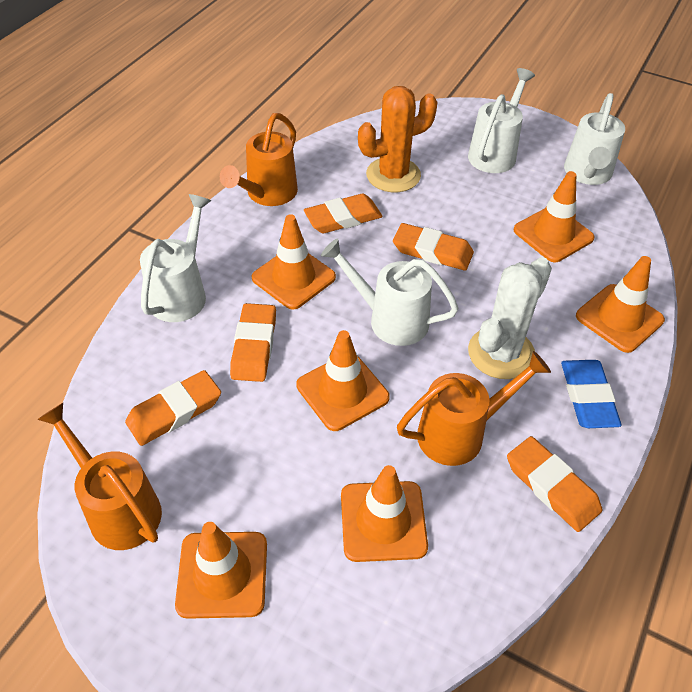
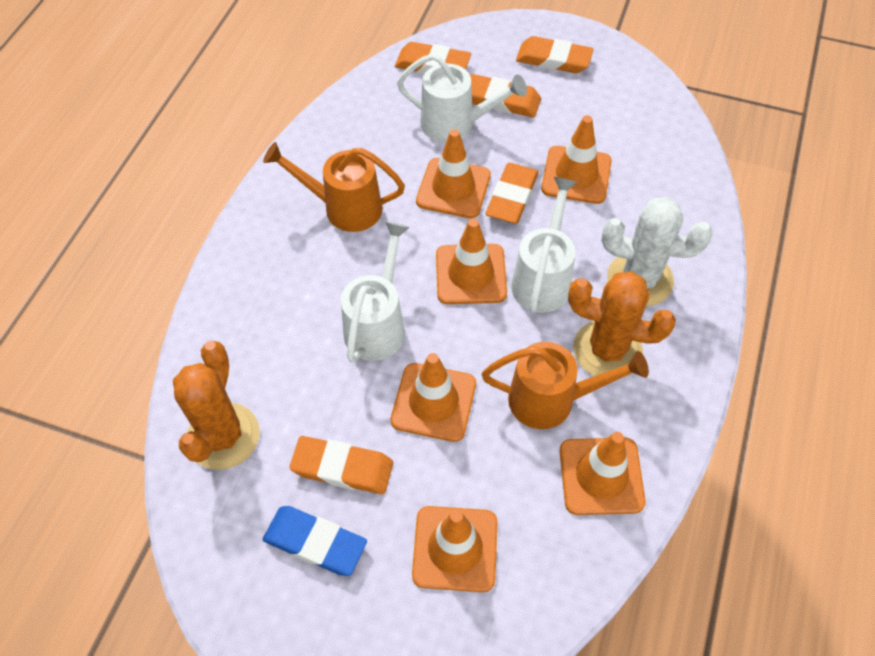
orange cactus: 1 -> 2
orange watering can: 3 -> 2
white watering can: 4 -> 3

